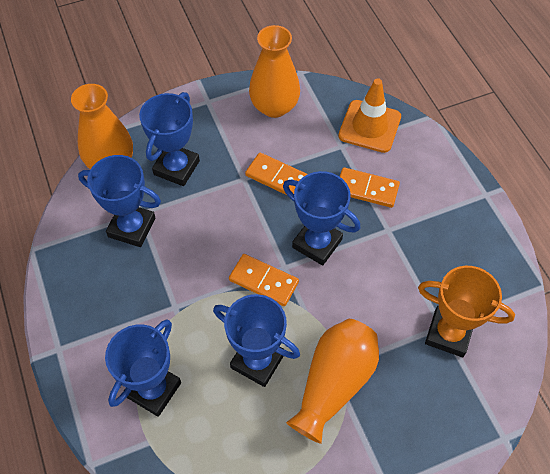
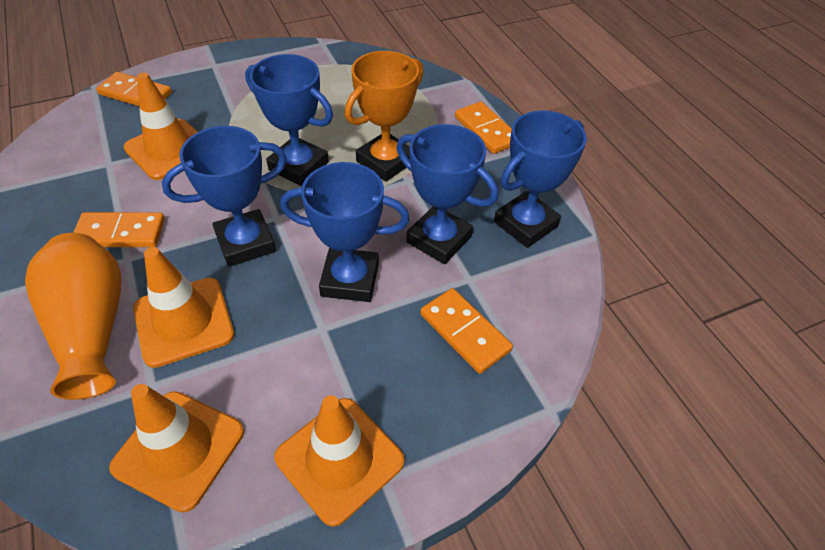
orange domino: 3 -> 4
orange traffic cone: 1 -> 4
orange vase: 3 -> 1

